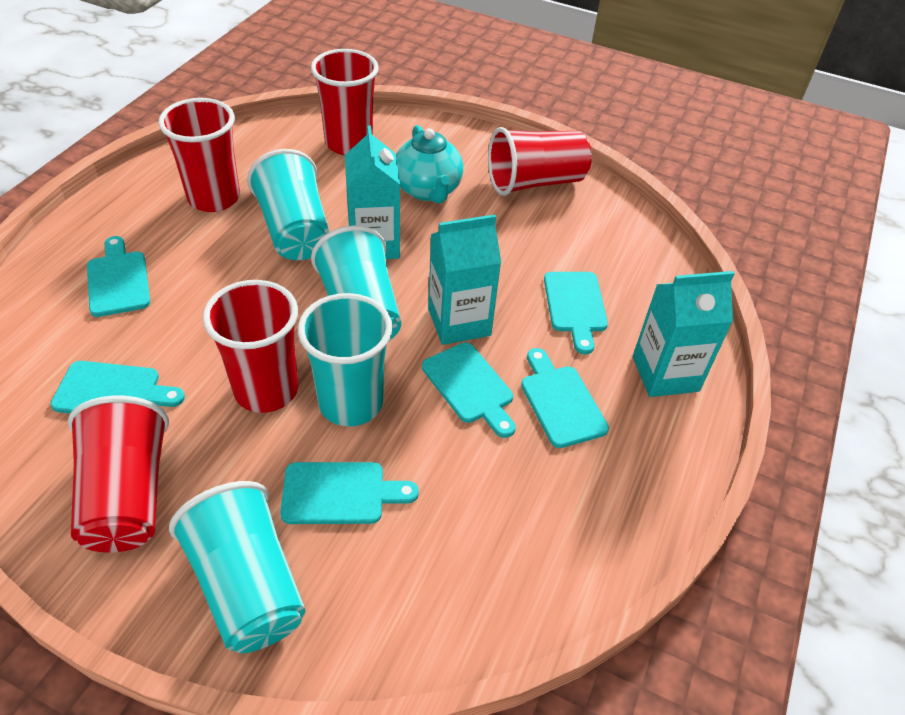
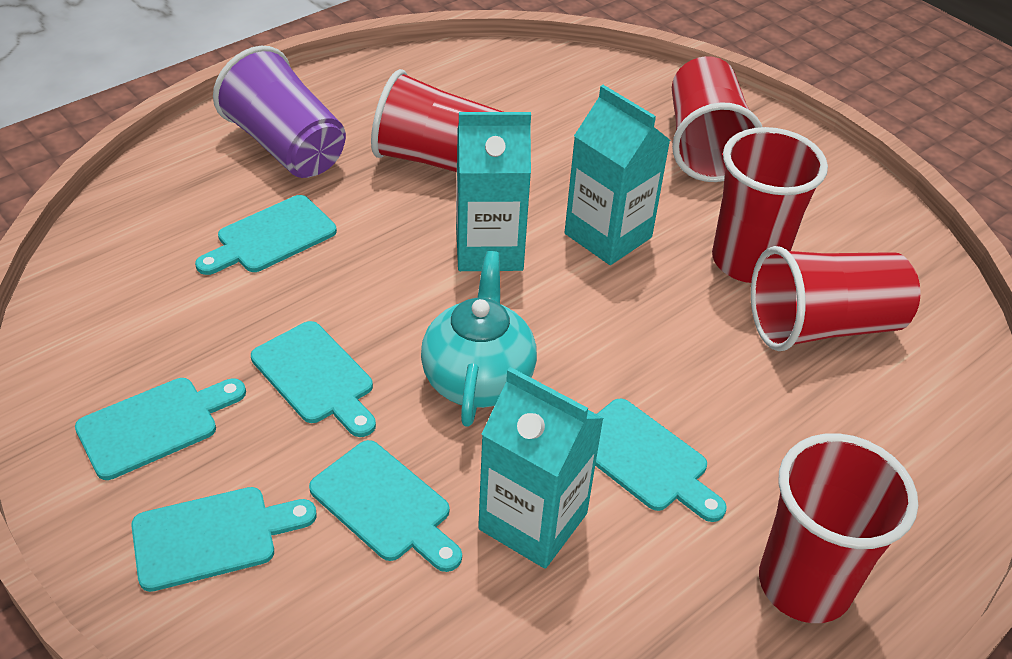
purple cup: 0 -> 1
turquoise cup: 4 -> 0

